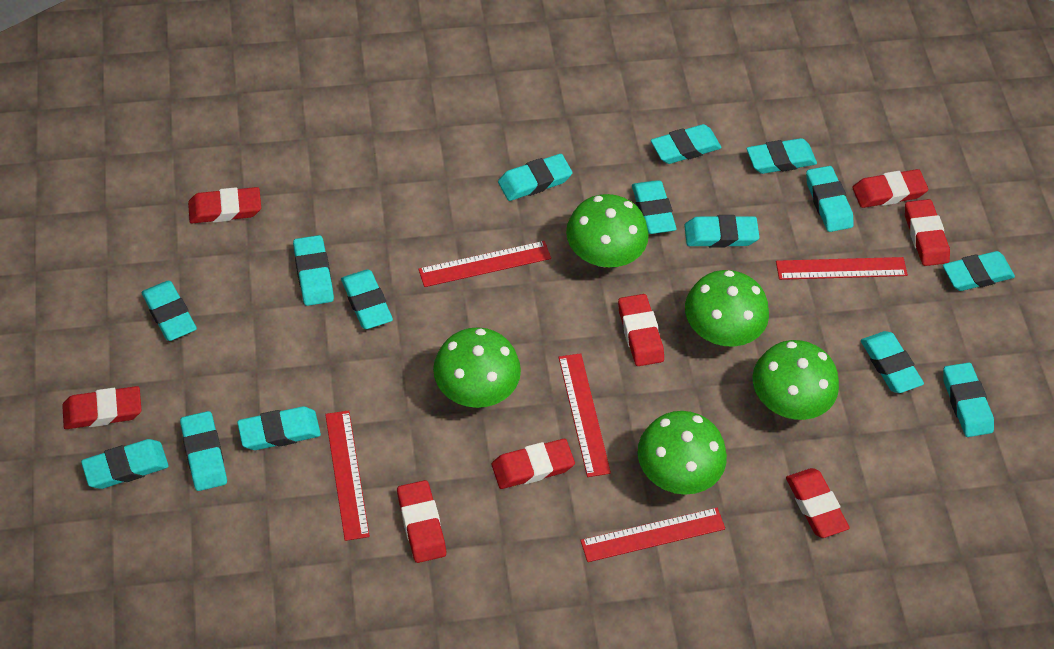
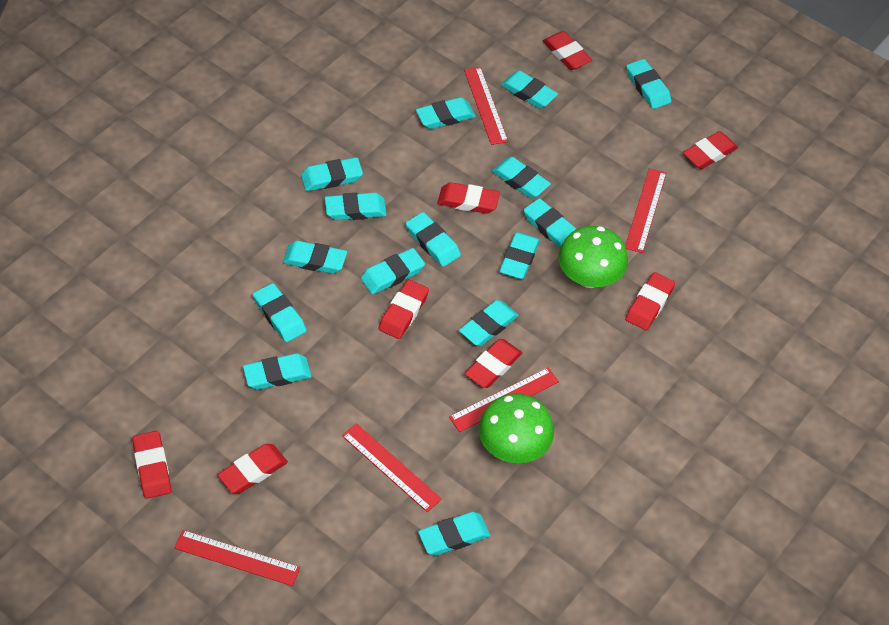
green mushroom: 5 -> 2

